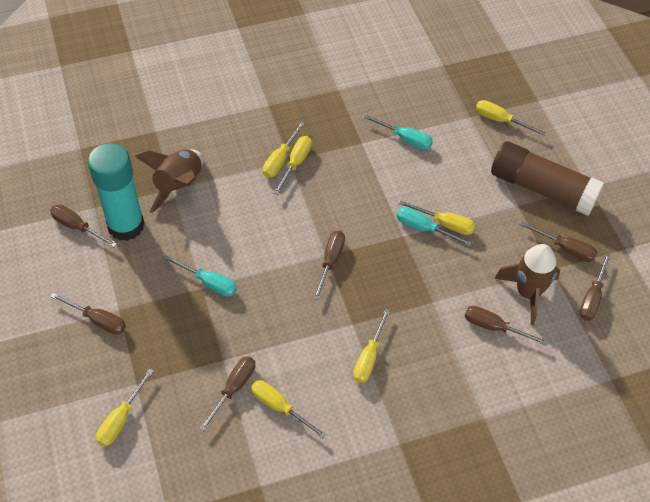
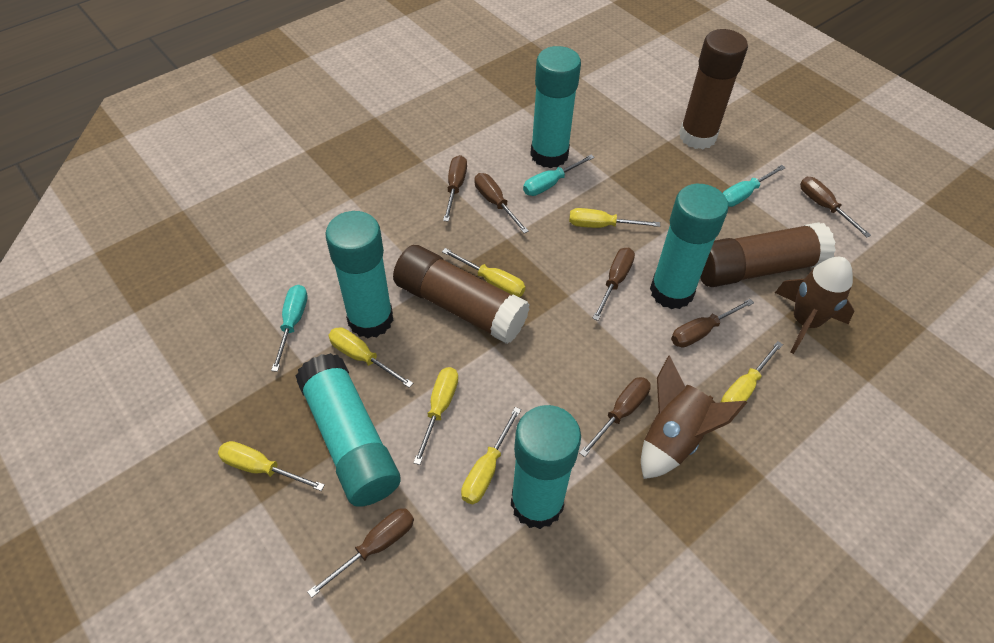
brown glue stick: 1 -> 3
turquoise glue stick: 1 -> 5

